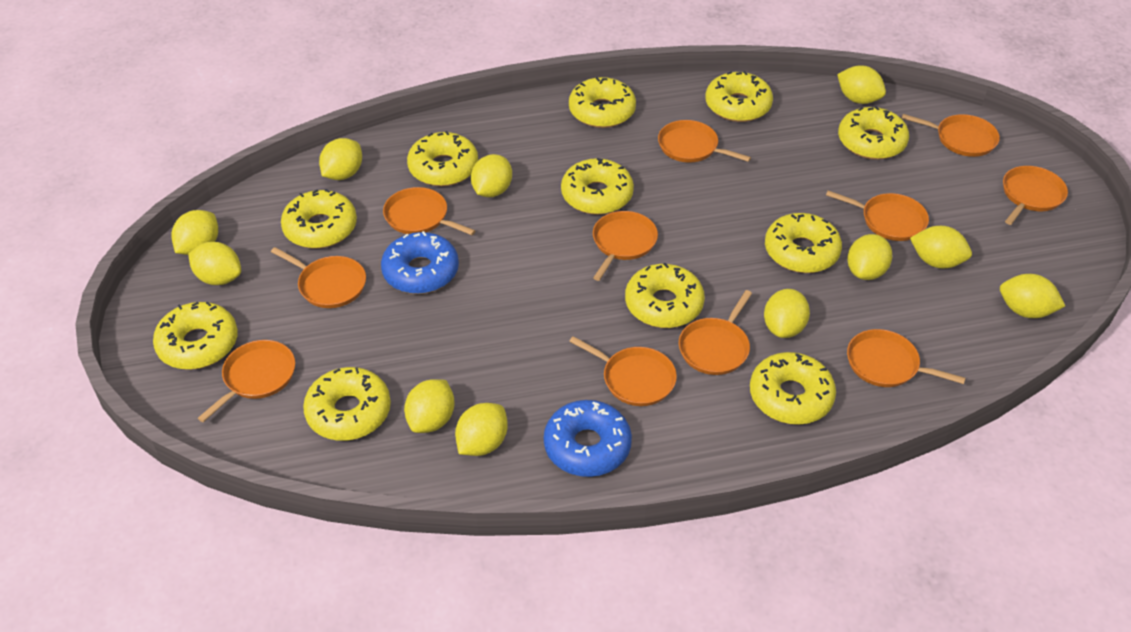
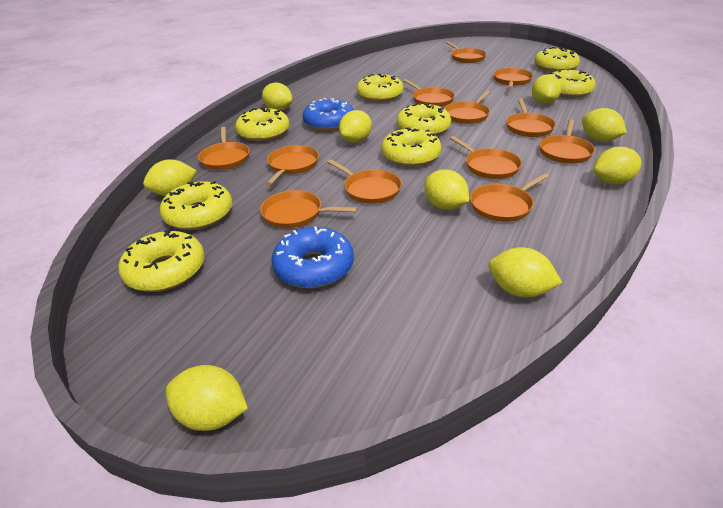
orange pan: 11 -> 12
yellow donut: 11 -> 8
yellow lemon: 11 -> 9

